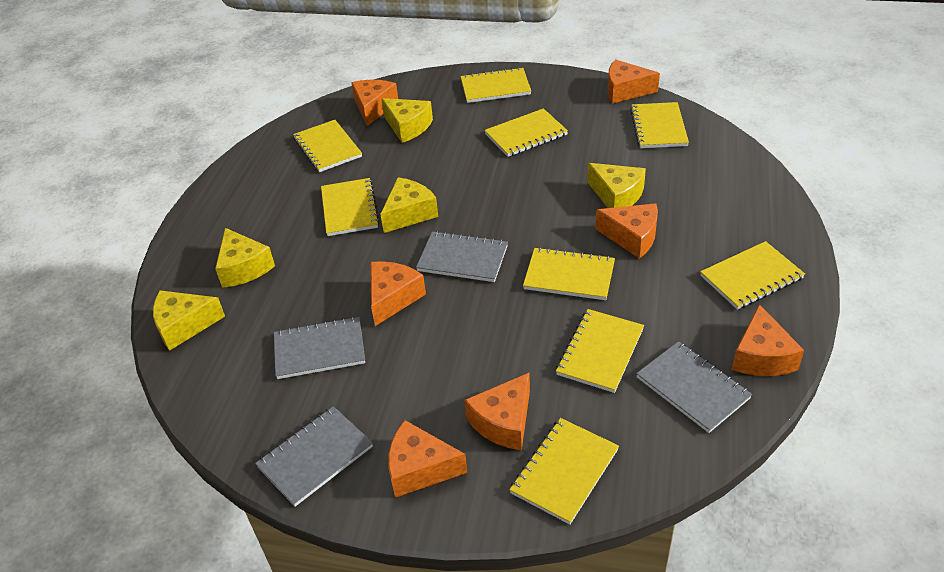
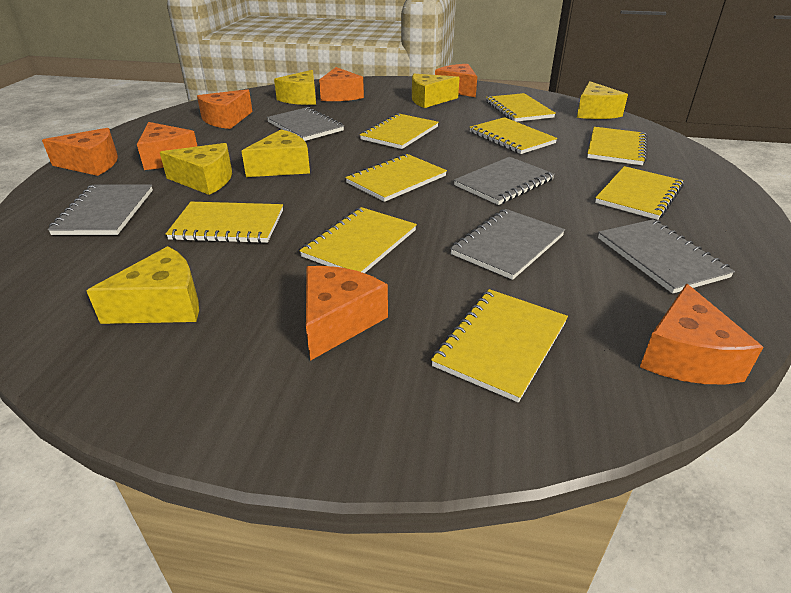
grey notebook: 4 -> 5
yellow cheese: 5 -> 6

